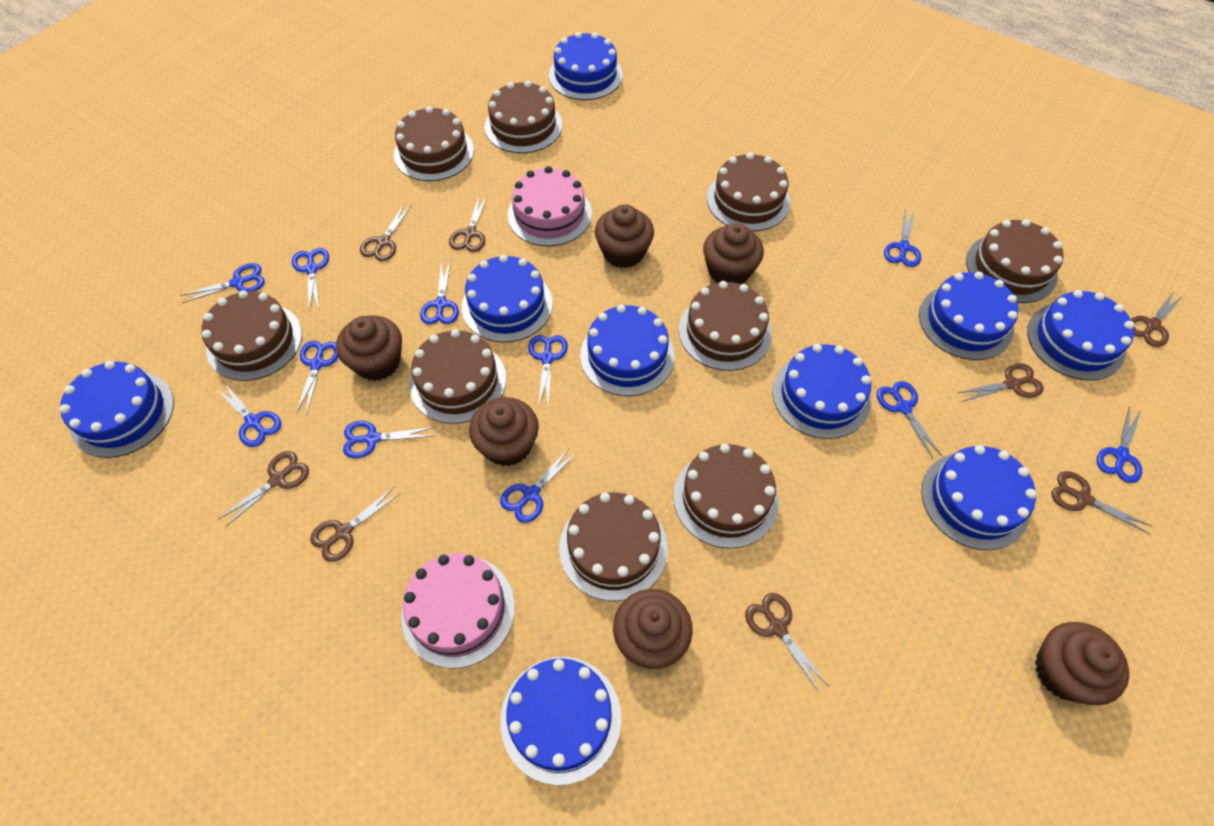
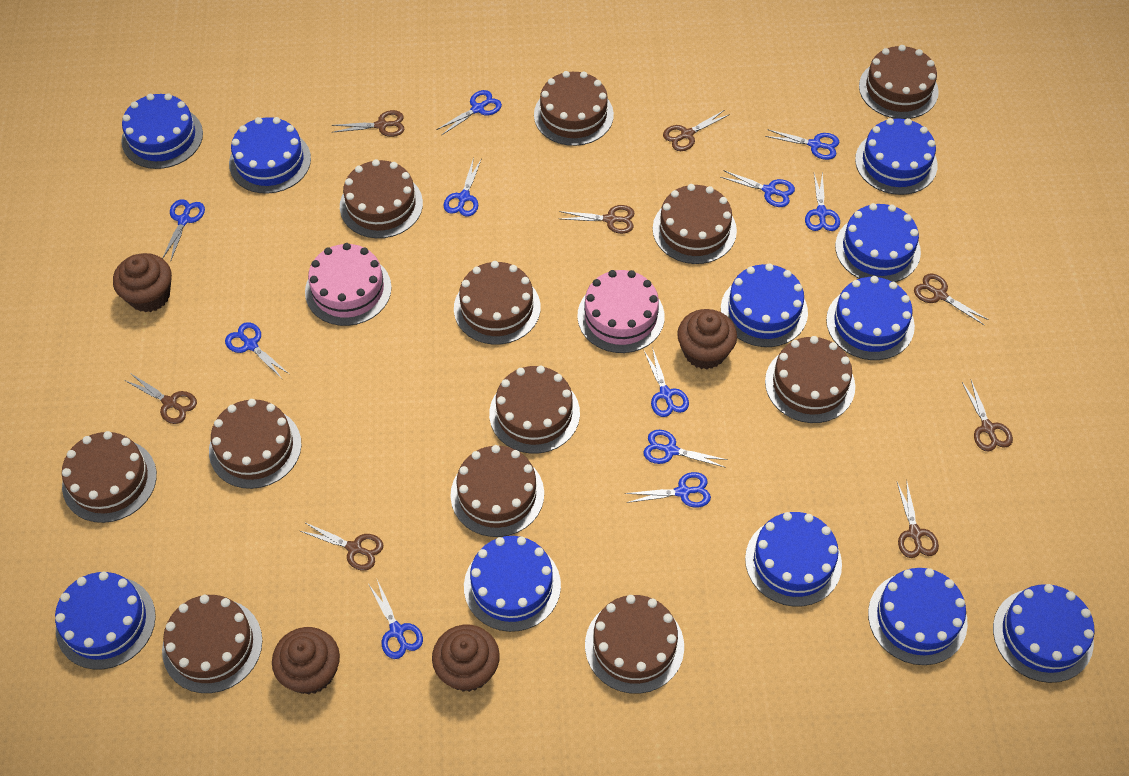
blue cake: 9 -> 11
brown cake: 9 -> 12
brown cupcake: 6 -> 4

